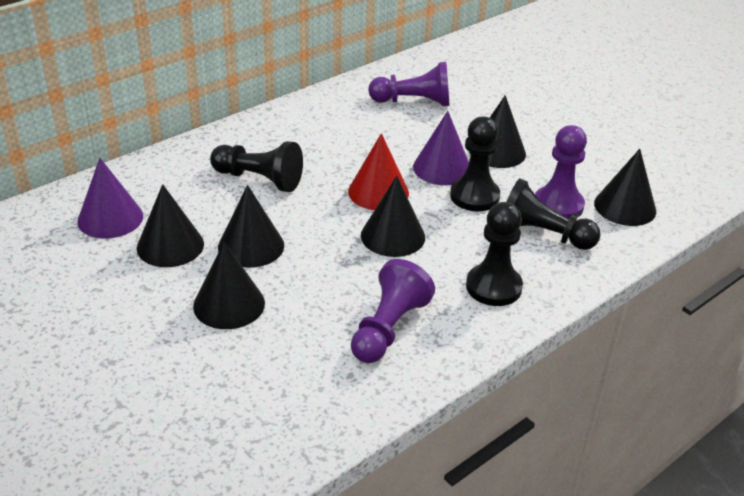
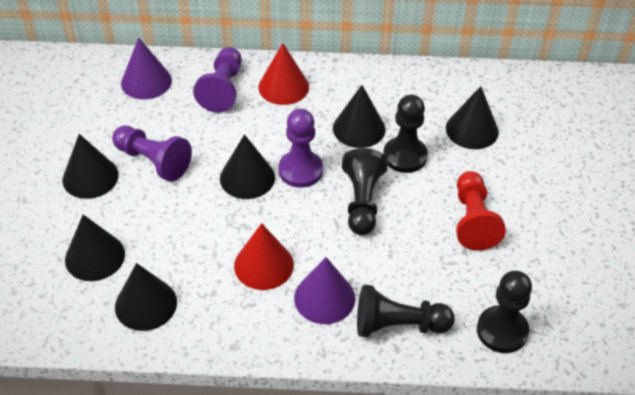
red cone: 1 -> 2
red pawn: 0 -> 1

